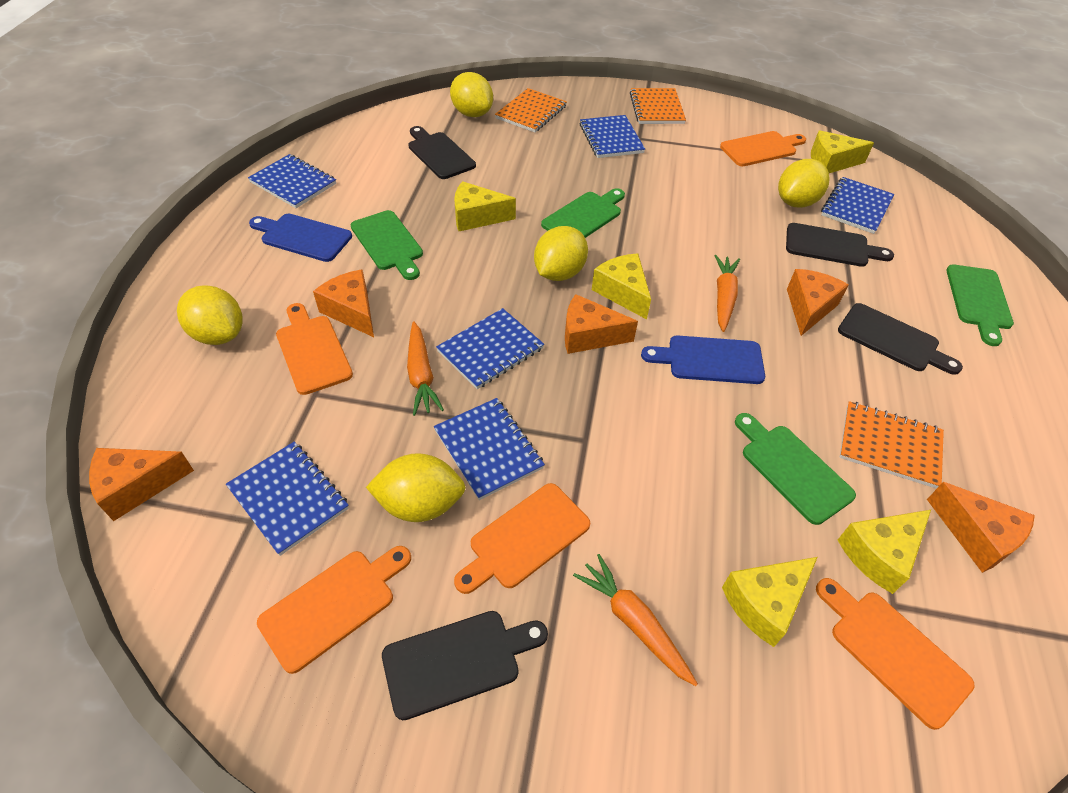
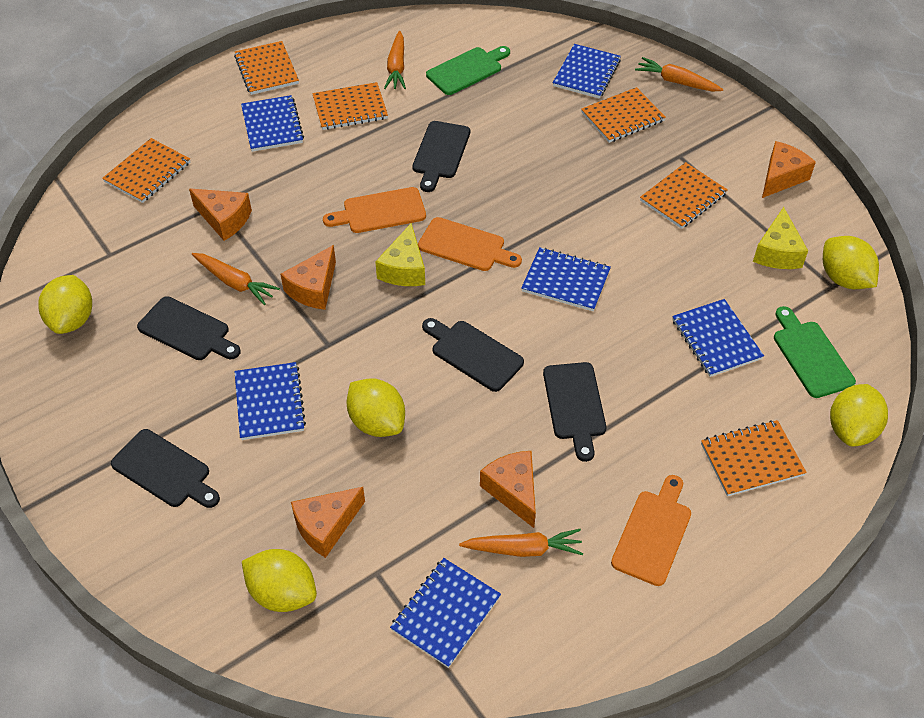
black cutting board: 4 -> 5
blue cutting board: 2 -> 0
green cutting board: 4 -> 2
orange carrot: 3 -> 4
orange cutting board: 5 -> 3
orange notebook: 3 -> 6
yellow cheese: 5 -> 2

